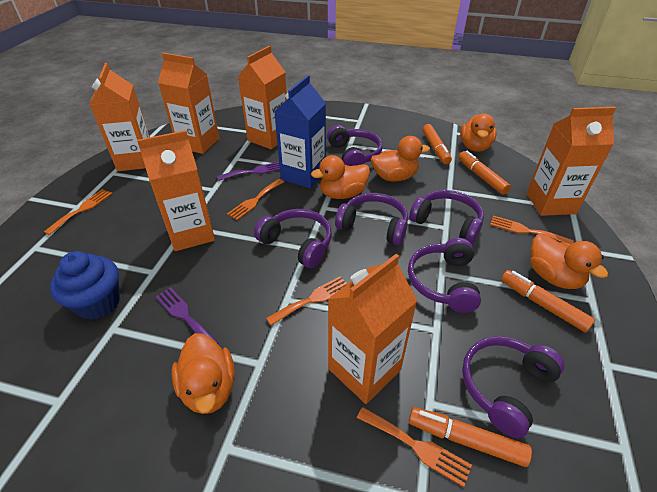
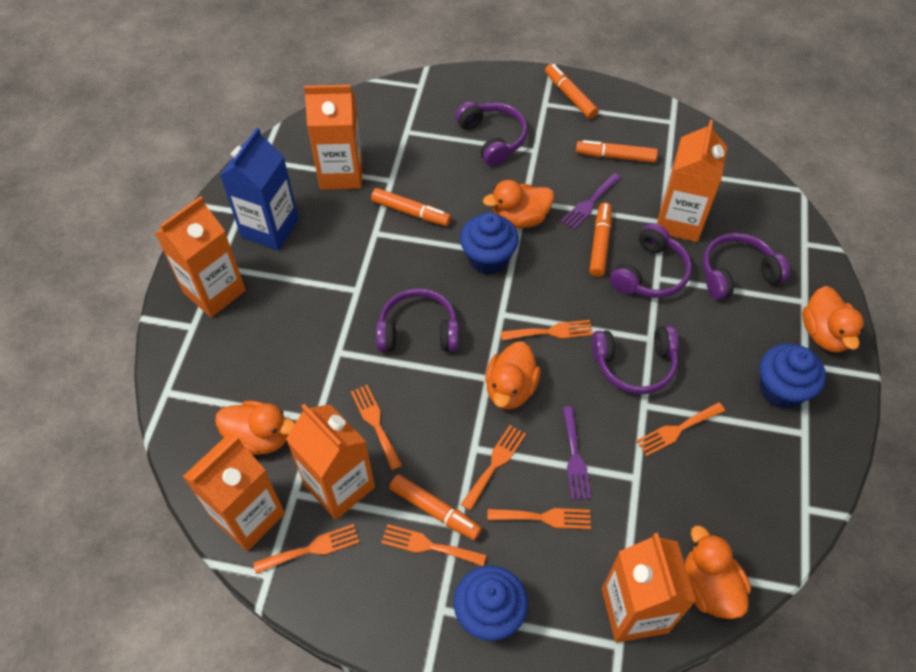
blue cupcake: 1 -> 3
orange fork: 5 -> 7
orange marker: 4 -> 5
purple headphones: 6 -> 5

